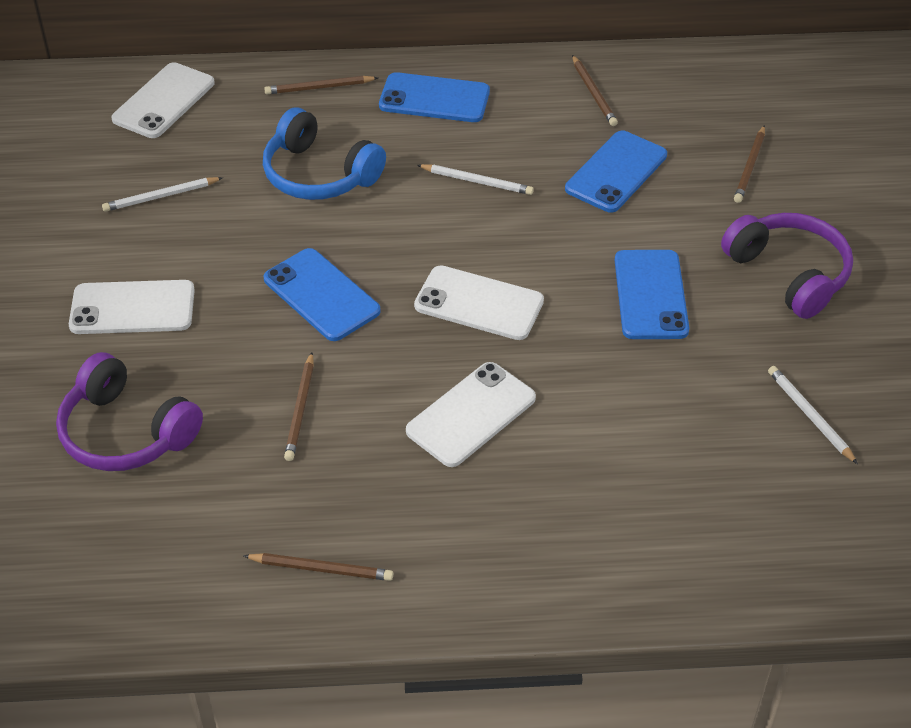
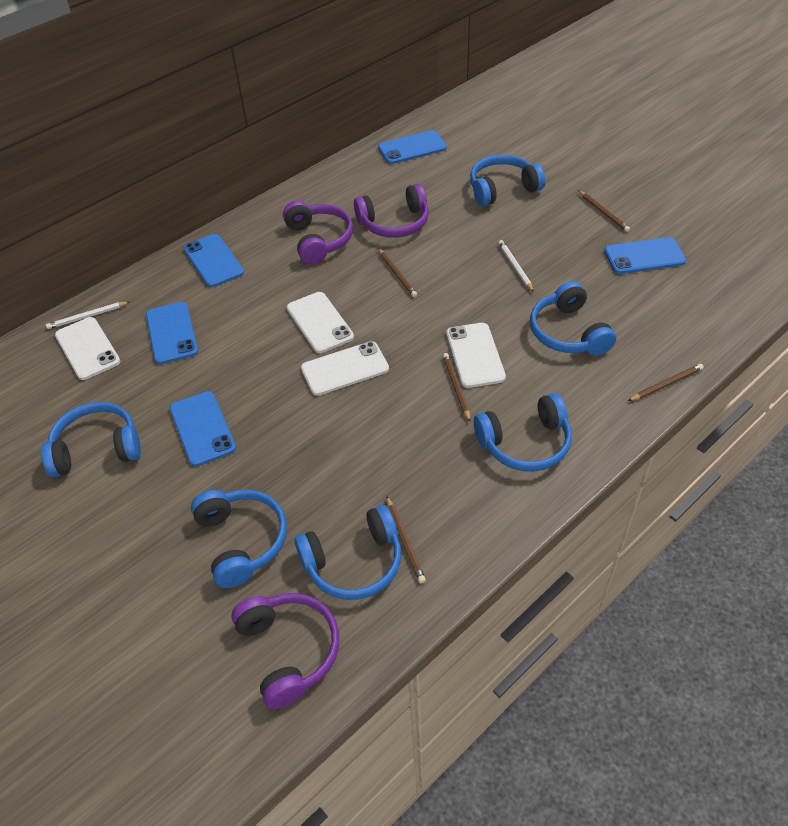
blue headphones: 1 -> 6
blue phone: 4 -> 5
purple headphones: 2 -> 3
white pencil: 3 -> 2

